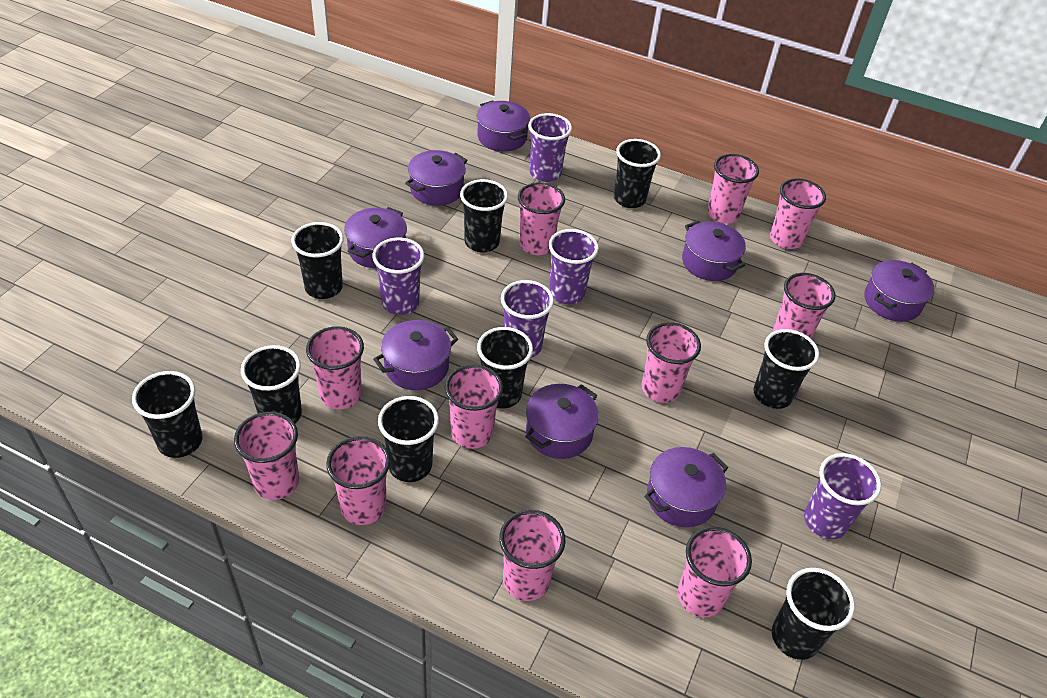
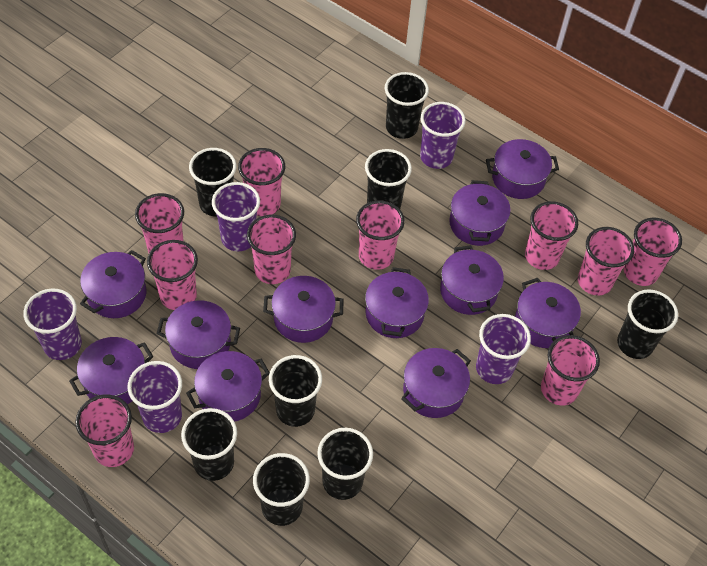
black cup: 9 -> 8
pink cup: 11 -> 10
purple pot: 8 -> 11

